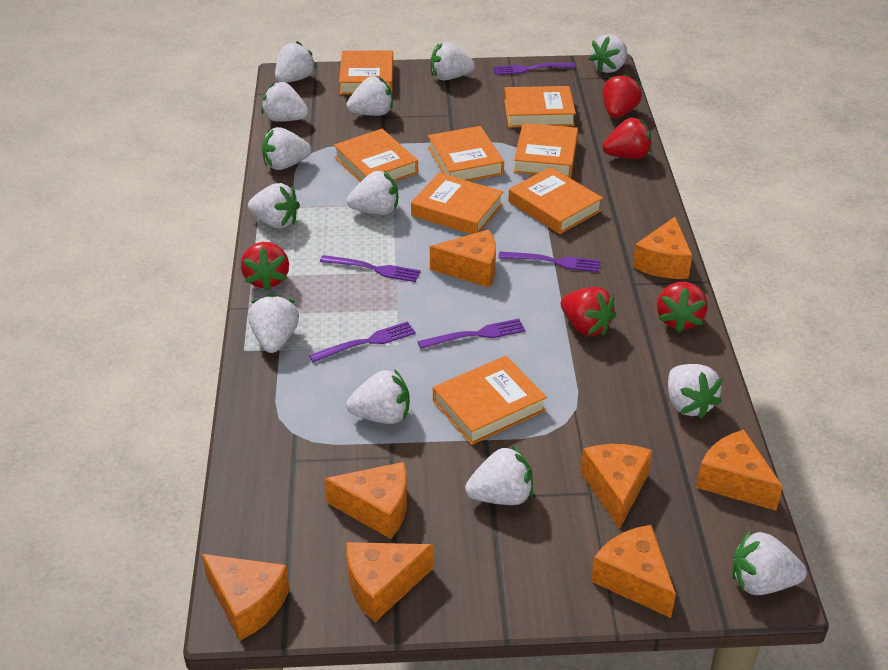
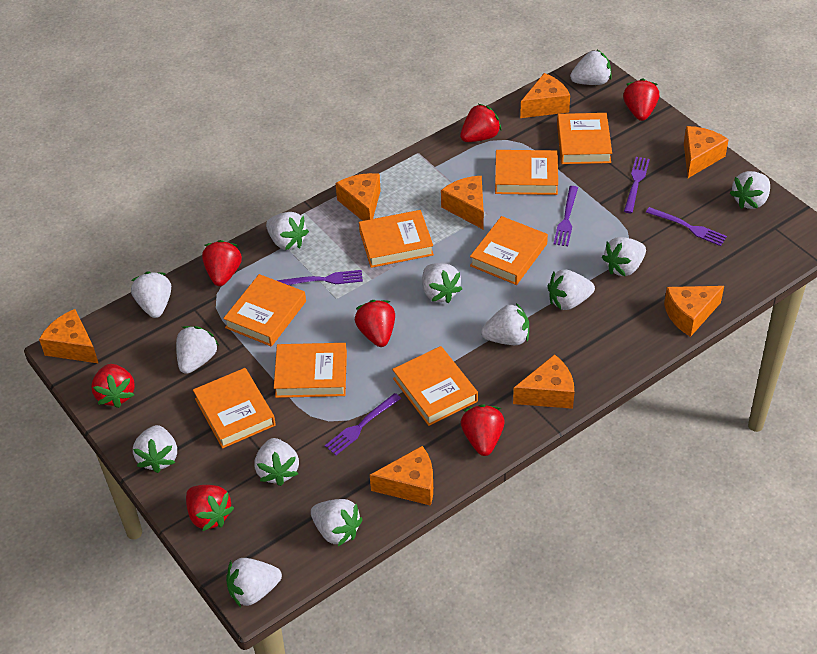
red strawberry: 5 -> 7

